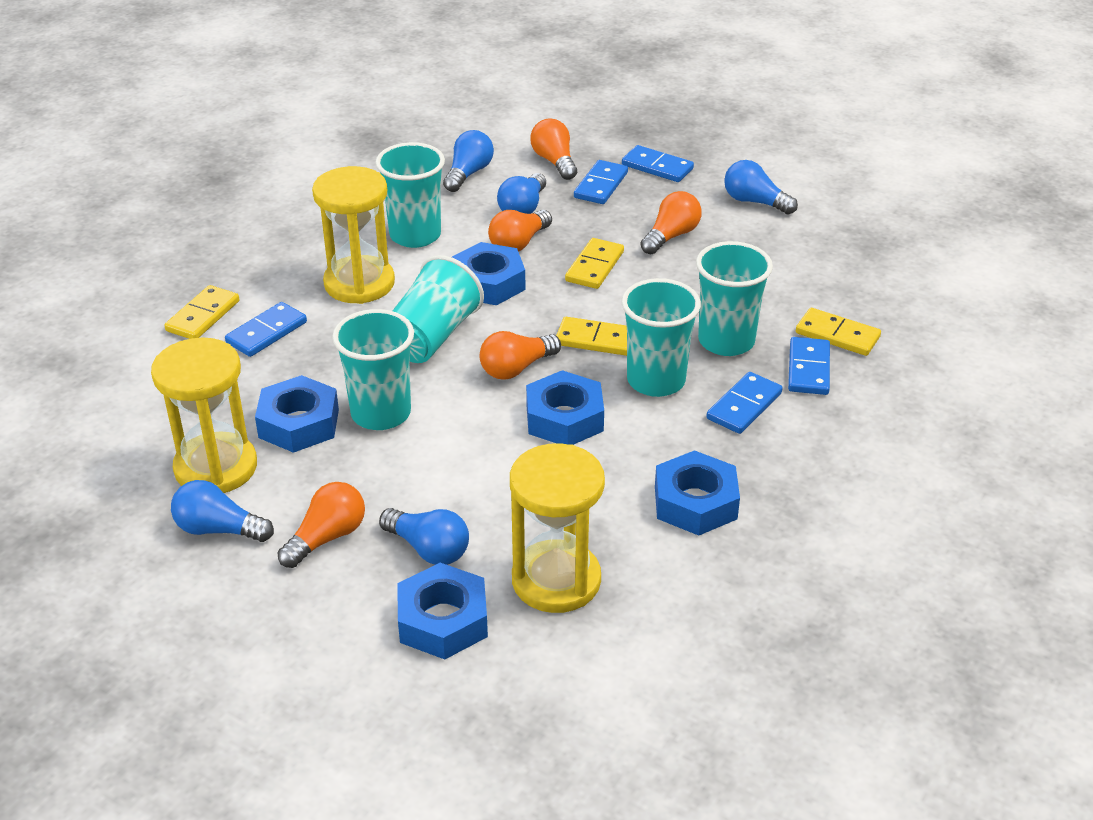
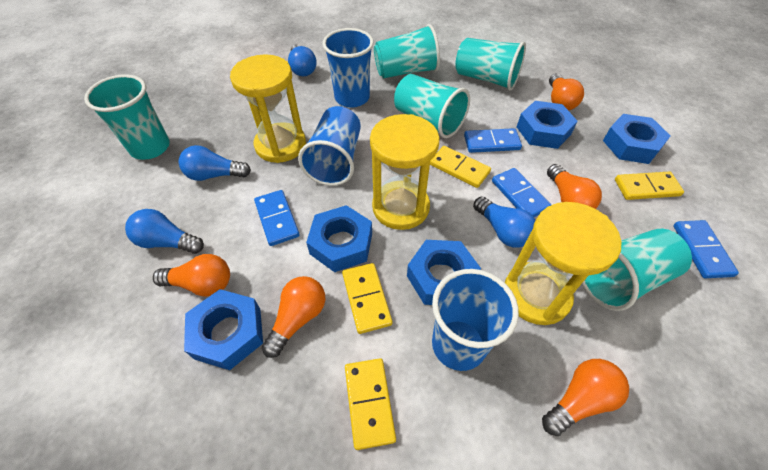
blue cup: 0 -> 3
blue domino: 5 -> 4
blue light bulb: 5 -> 4

